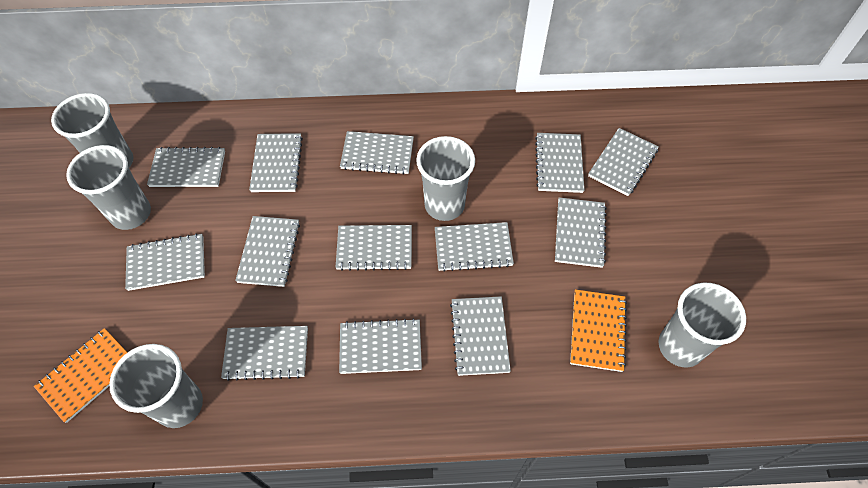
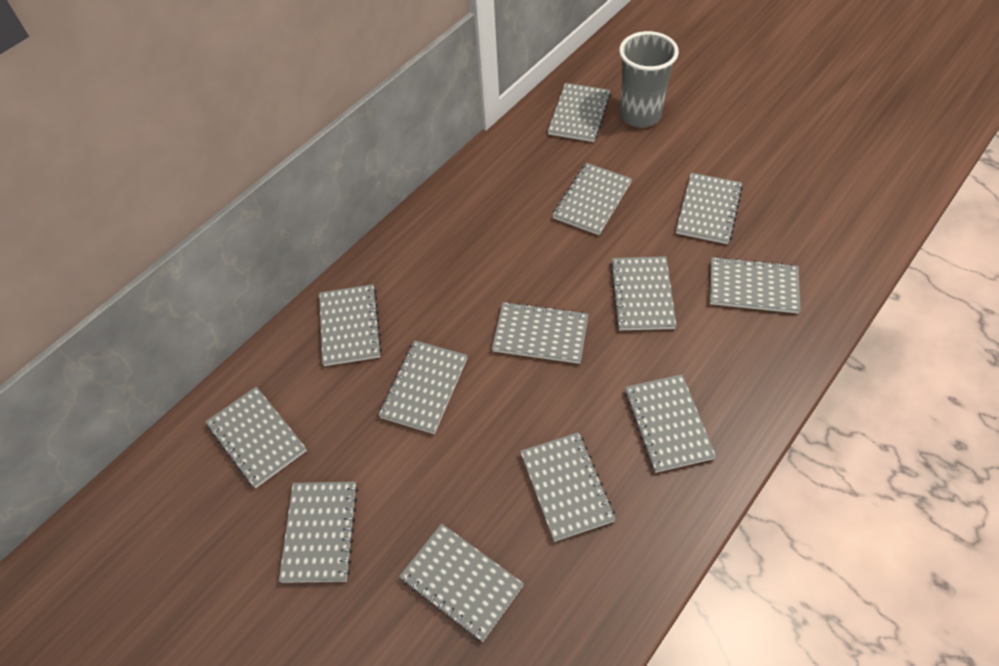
grey cup: 5 -> 1
orange notebook: 2 -> 0

